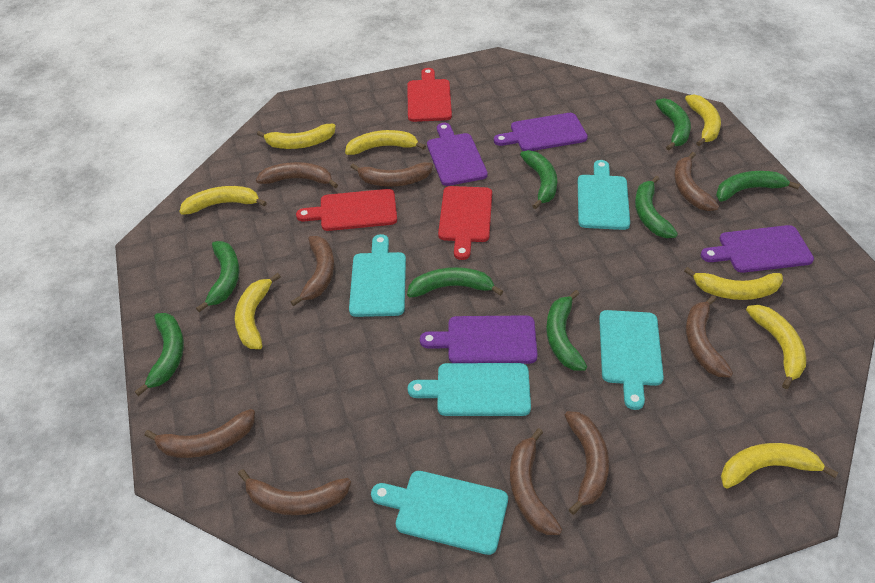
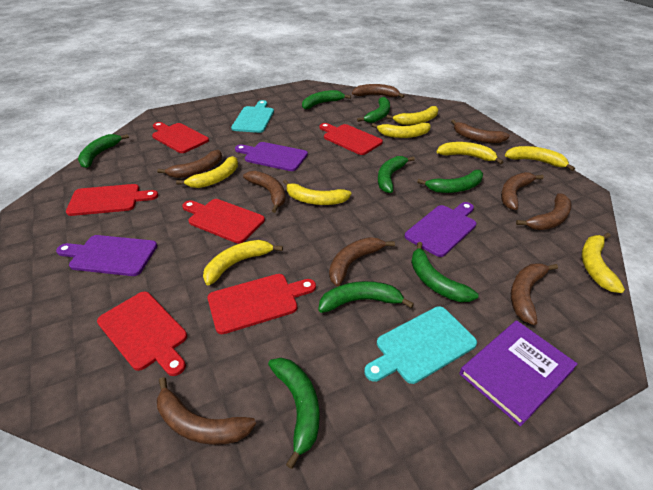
purple book: 0 -> 1
purple cutting board: 4 -> 3
red cutting board: 3 -> 6
turquoise cutting board: 5 -> 2

